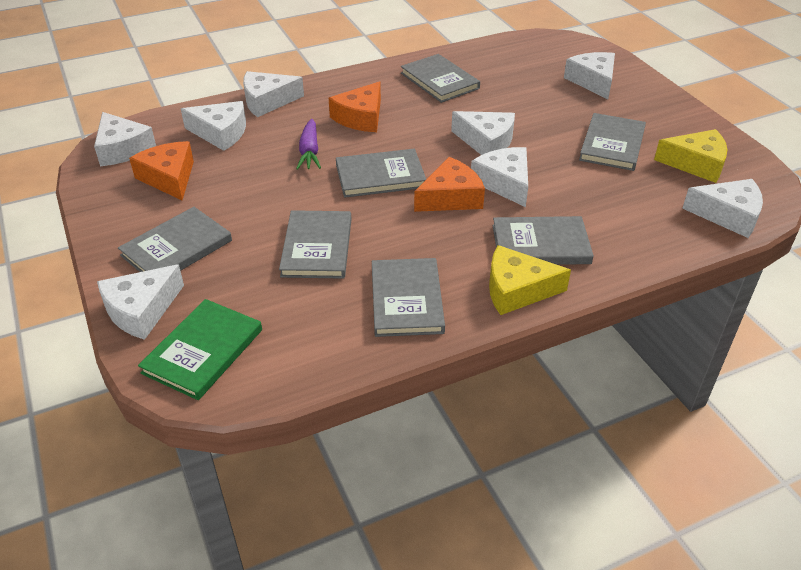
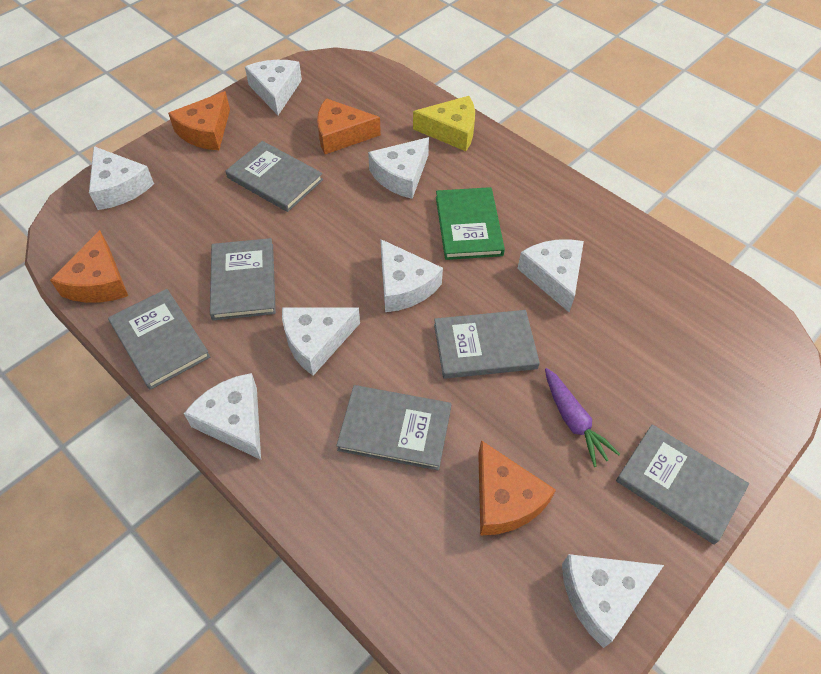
grey book: 7 -> 6
orange cheese: 3 -> 4
yellow cheese: 2 -> 1

